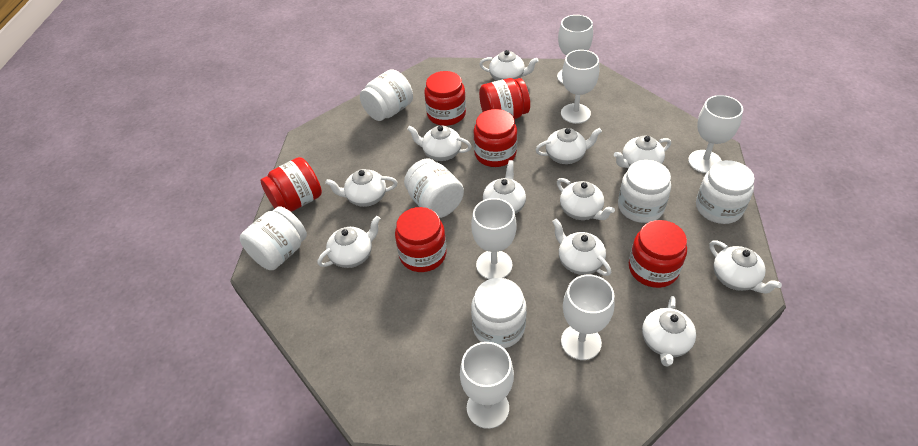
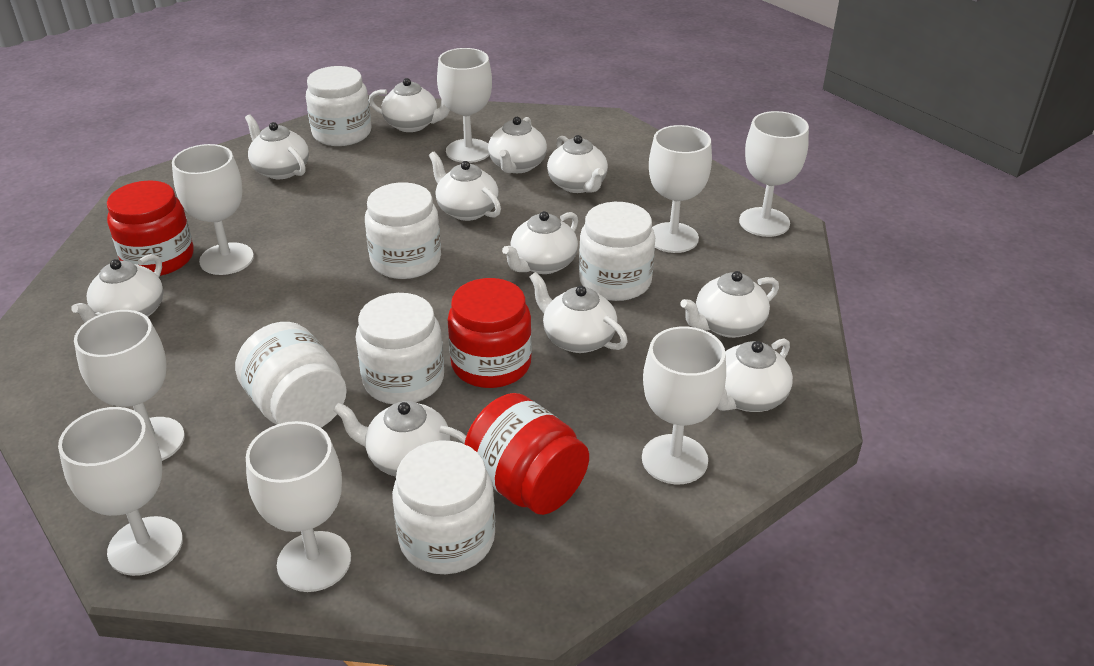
red jar: 6 -> 3
white goblet: 6 -> 8

